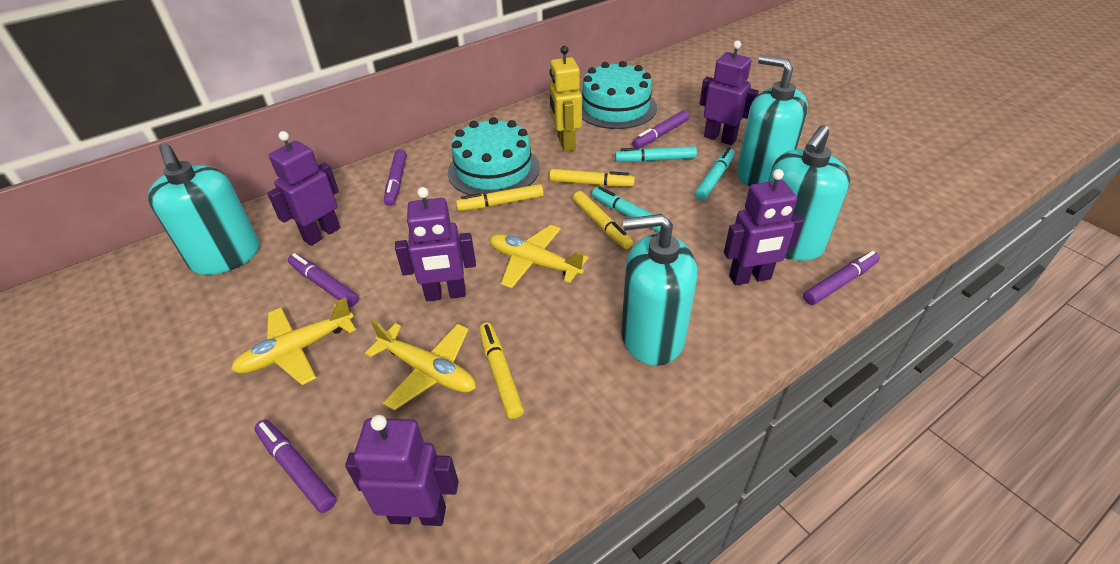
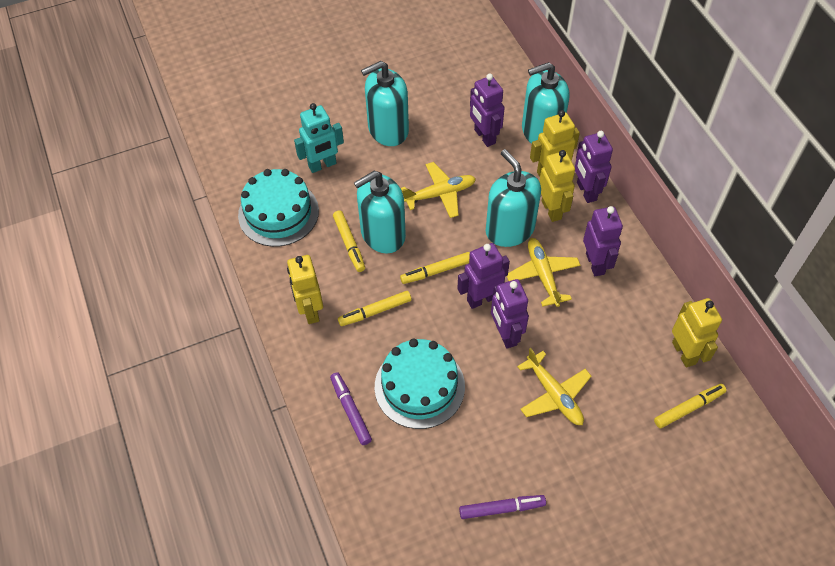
purple marker: 5 -> 2
turquoise marker: 3 -> 0
turquoise robot: 0 -> 1
yellow robot: 1 -> 4

